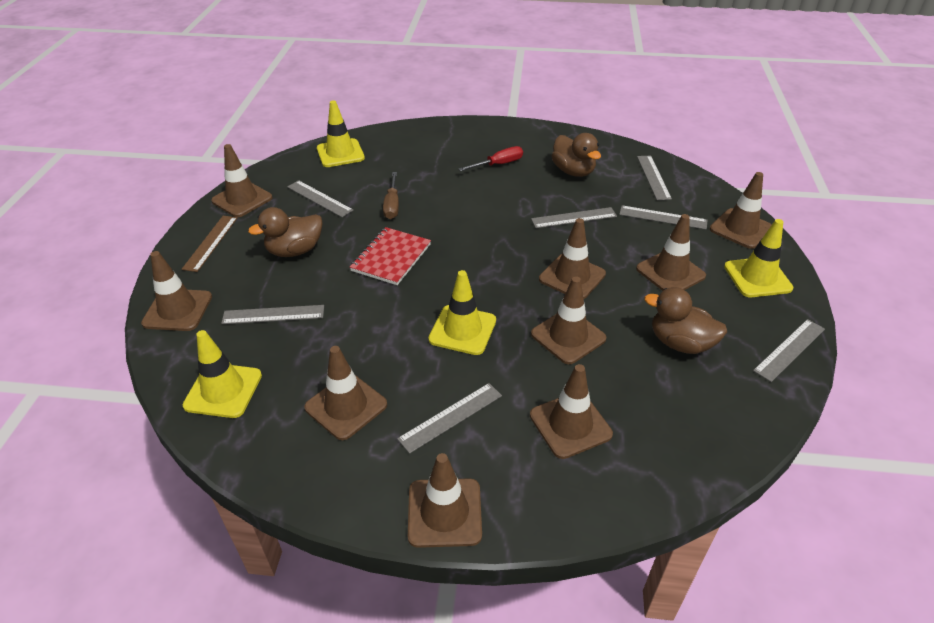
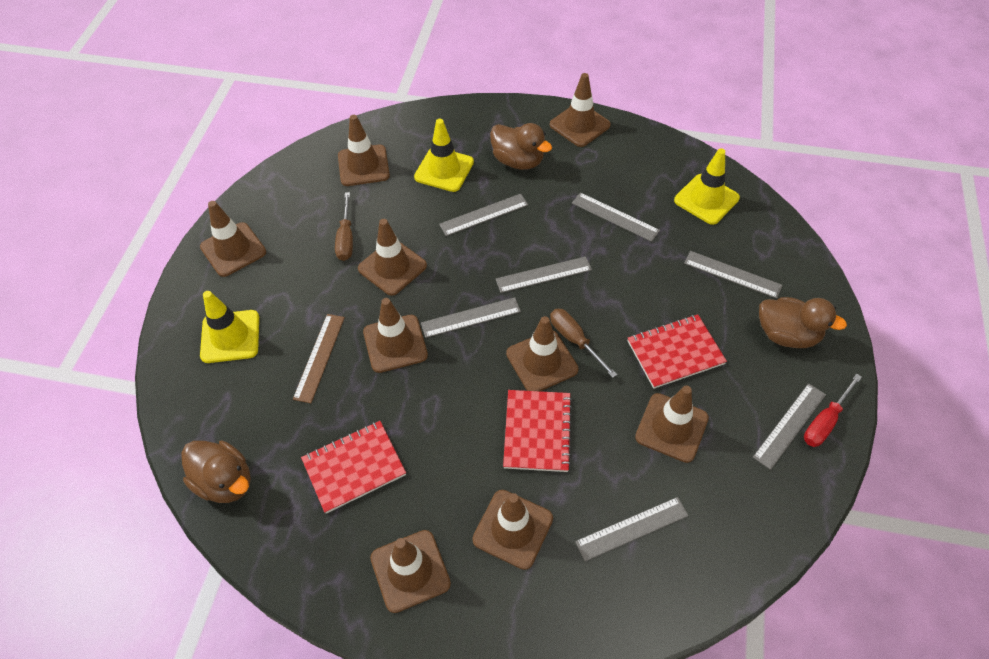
brown screwdriver: 1 -> 2
red notebook: 1 -> 3
yellow traffic cone: 4 -> 3

